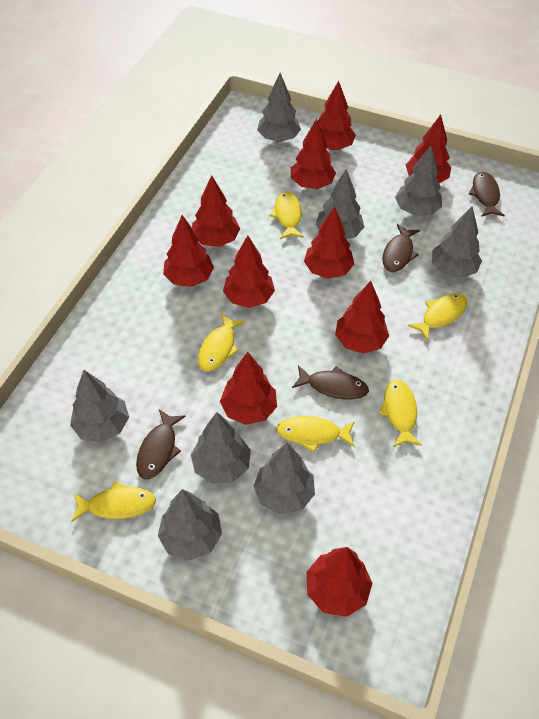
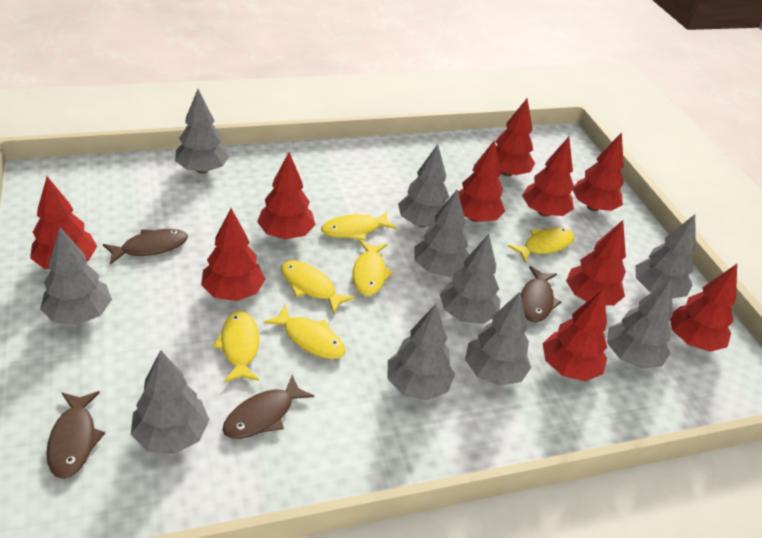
grey tree: 8 -> 10

